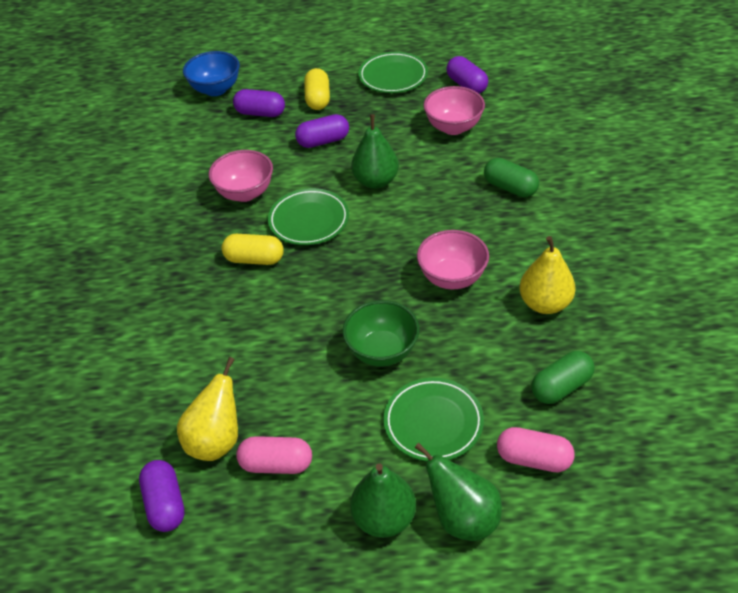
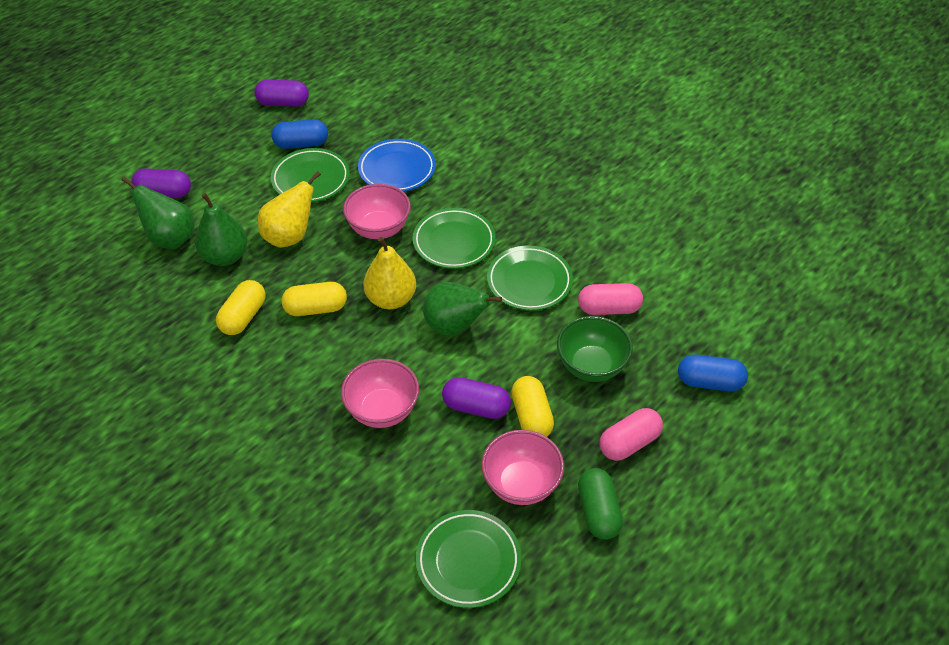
blue bowl: 1 -> 0
blue capsule: 0 -> 2
blue plate: 0 -> 1
green capsule: 2 -> 1
green plate: 3 -> 4
purple capsule: 4 -> 3
yellow capsule: 2 -> 3

